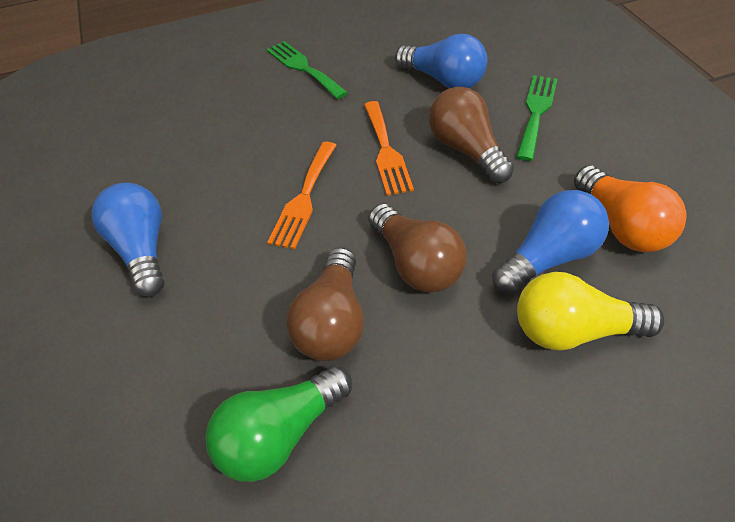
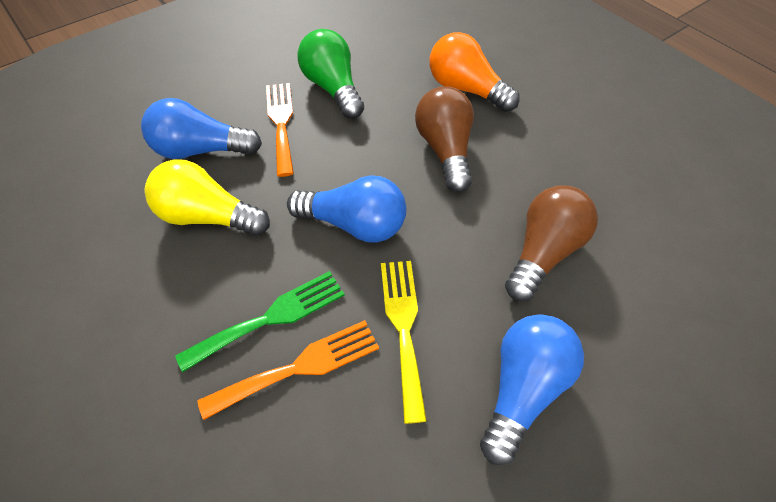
brown light bulb: 3 -> 2
green fork: 2 -> 1
yellow fork: 0 -> 1

